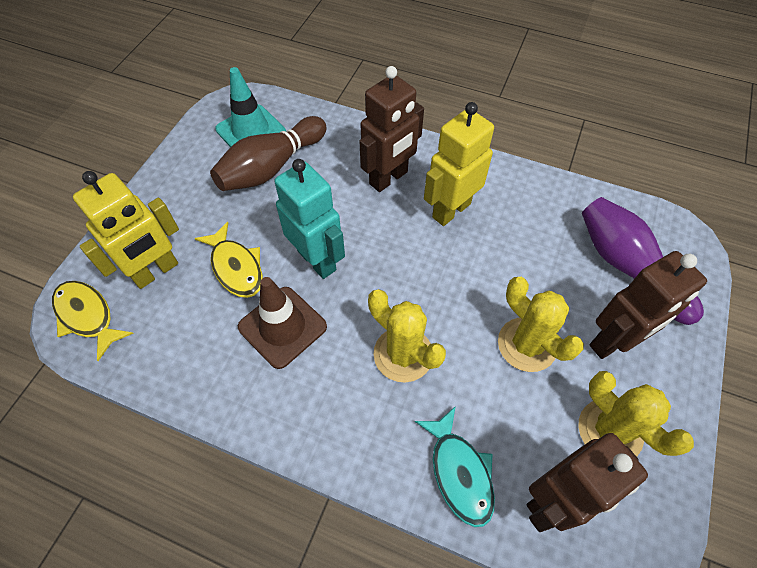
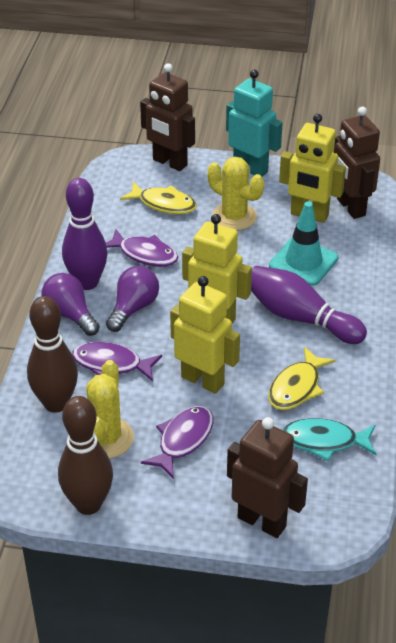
brown bowling pin: 1 -> 2
brown traffic cone: 1 -> 0
purple bowling pin: 1 -> 2
purple fish: 0 -> 3
purple light bulb: 0 -> 2
yellow cactus: 3 -> 2
yellow robot: 2 -> 3

